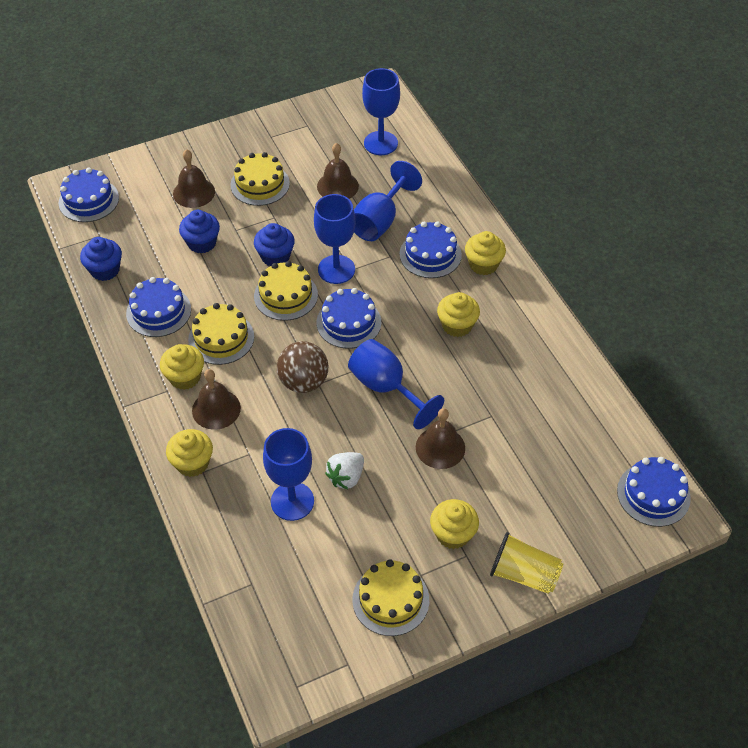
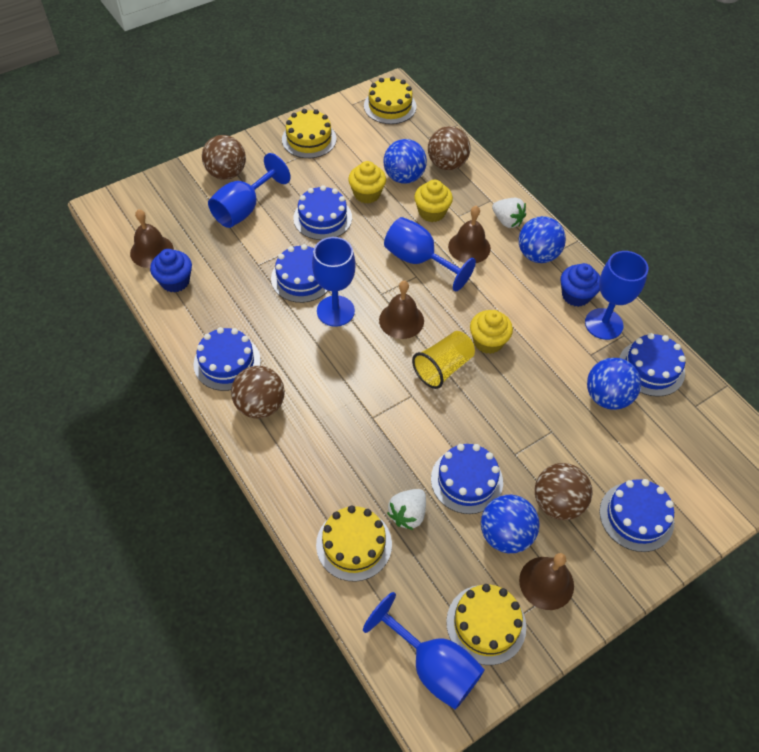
blue ball: 0 -> 4
blue cake: 5 -> 6
blue cupcake: 3 -> 2
brown ball: 1 -> 4
white strawberry: 1 -> 2
yellow cupcake: 5 -> 3

